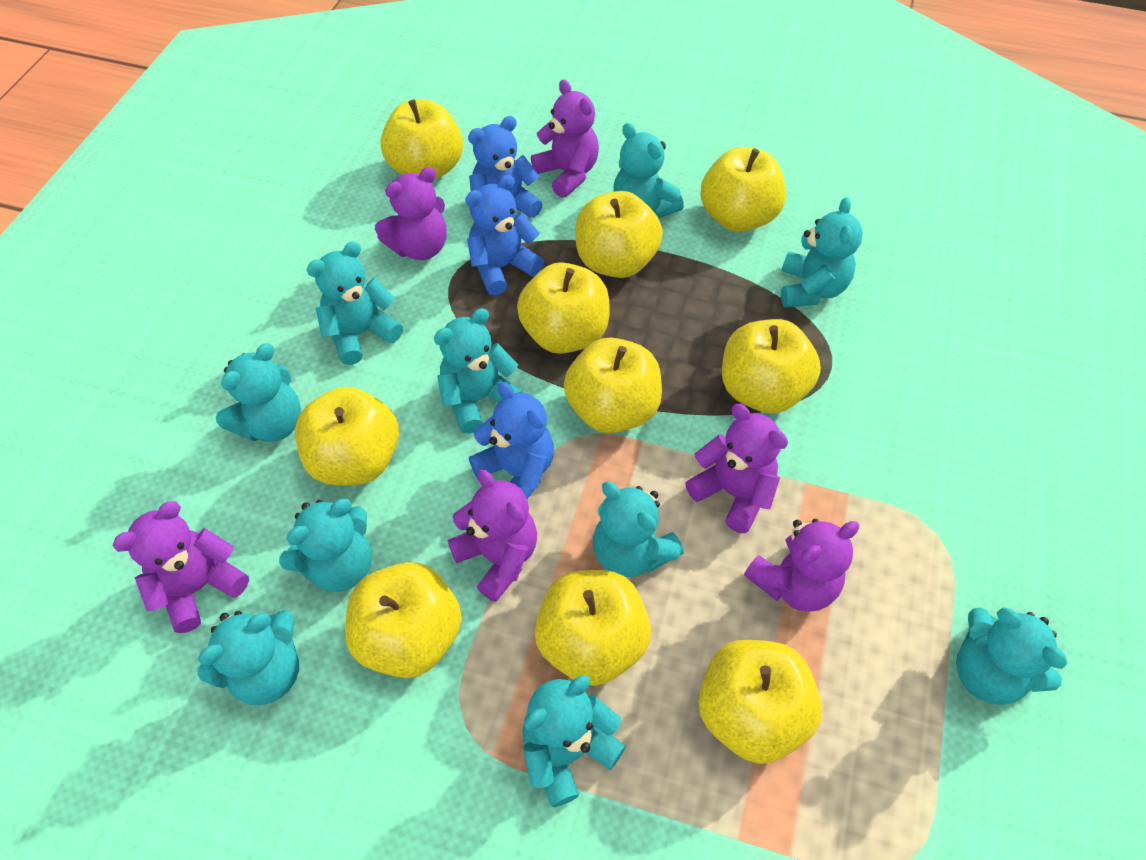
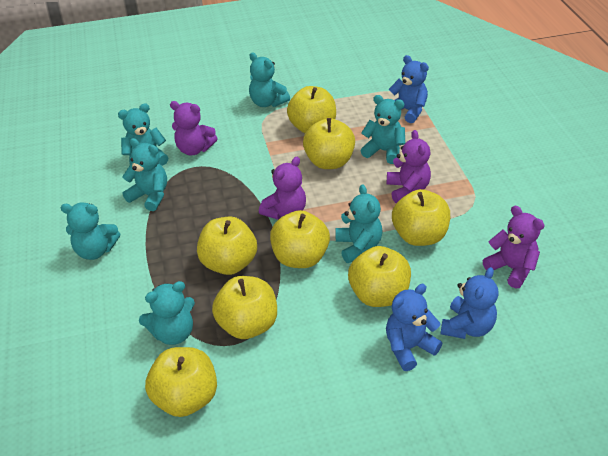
purple teddy bear: 6 -> 4
turquoise teddy bear: 10 -> 7
yellow apple: 10 -> 8

